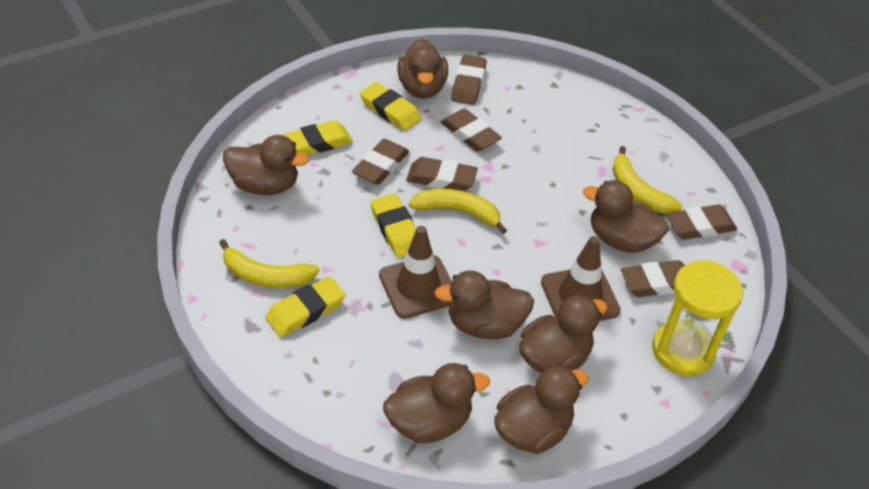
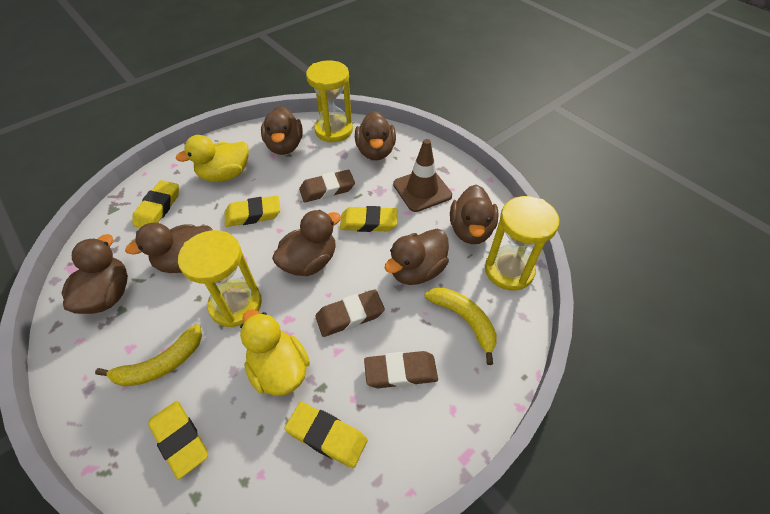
brown eraser: 6 -> 3
brown traffic cone: 2 -> 1
yellow banana: 3 -> 2
yellow duck: 0 -> 2
yellow eraser: 4 -> 5
yellow hourglass: 1 -> 3

